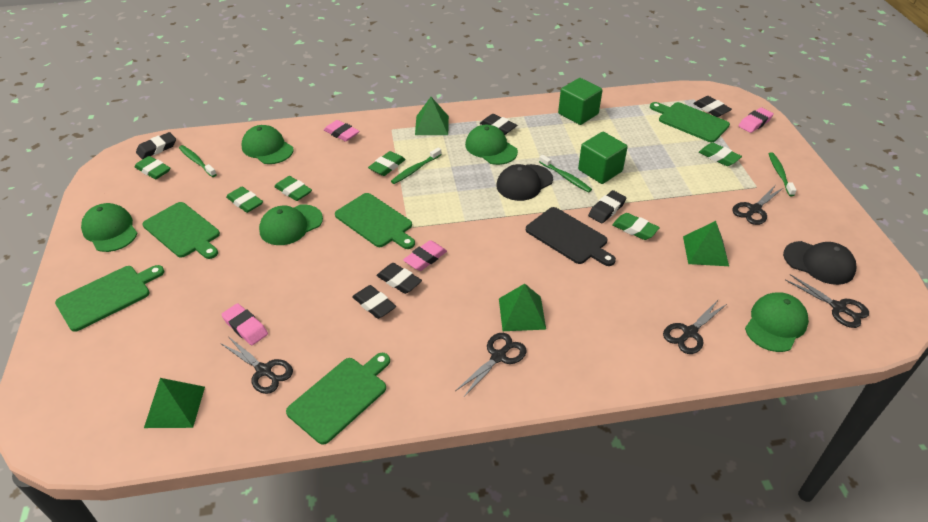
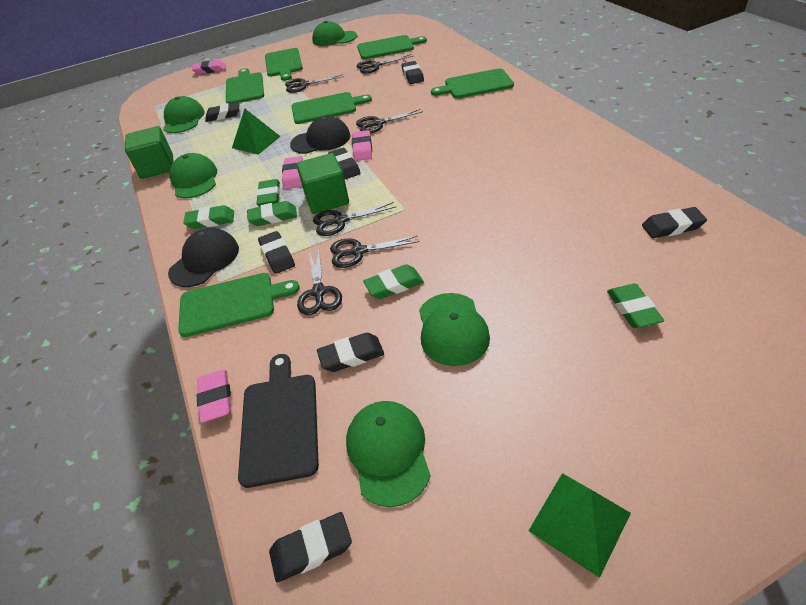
black eraser: 6 -> 7
black scissors: 5 -> 6
green cutting board: 5 -> 6
green eraser: 6 -> 5
green pyramid: 4 -> 2
green toothbrush: 4 -> 0

